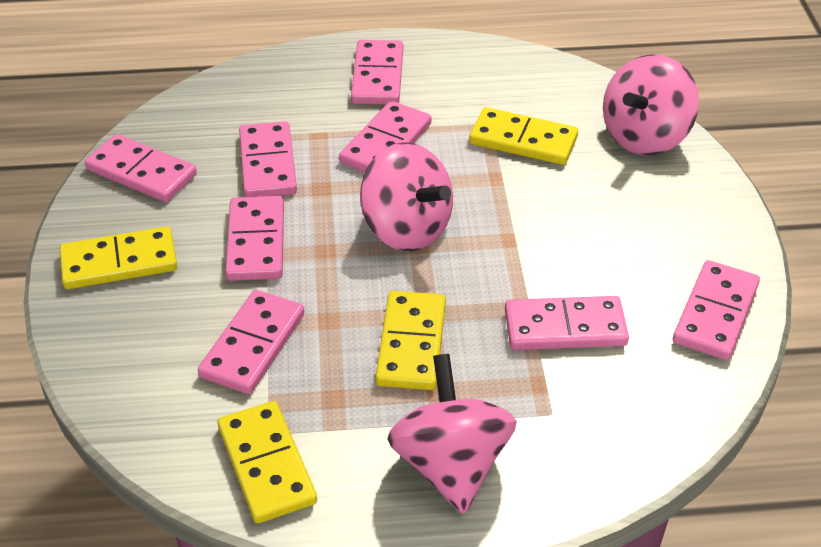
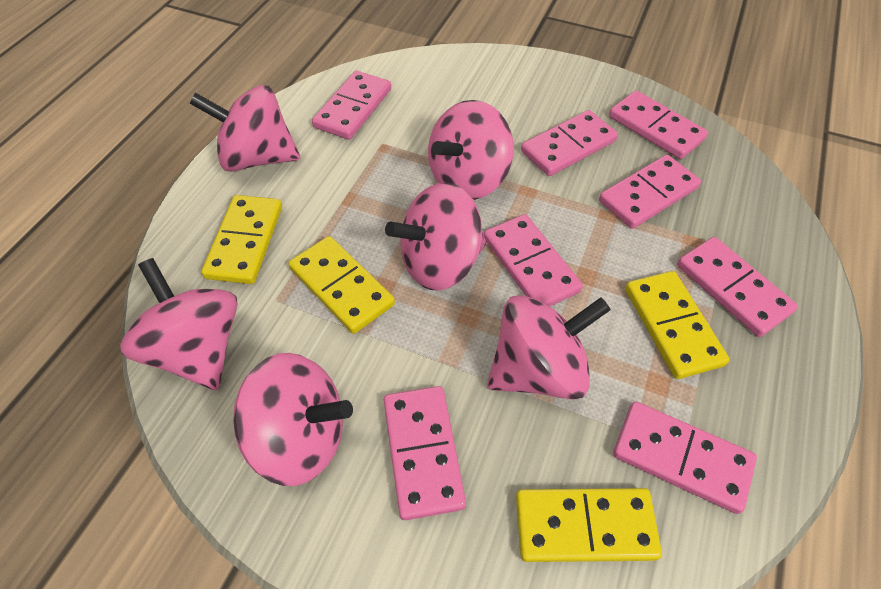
pink spinning top: 3 -> 6

